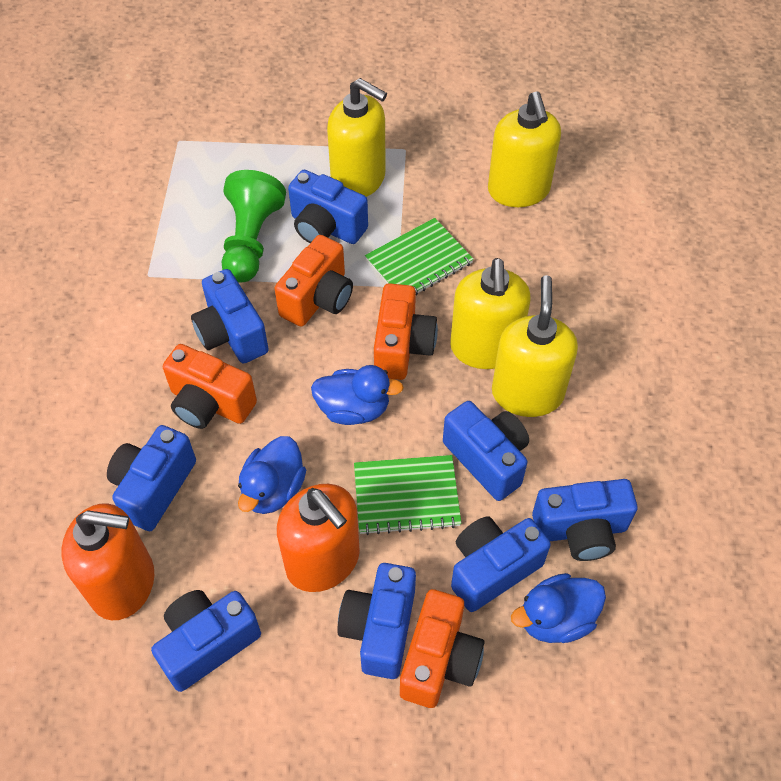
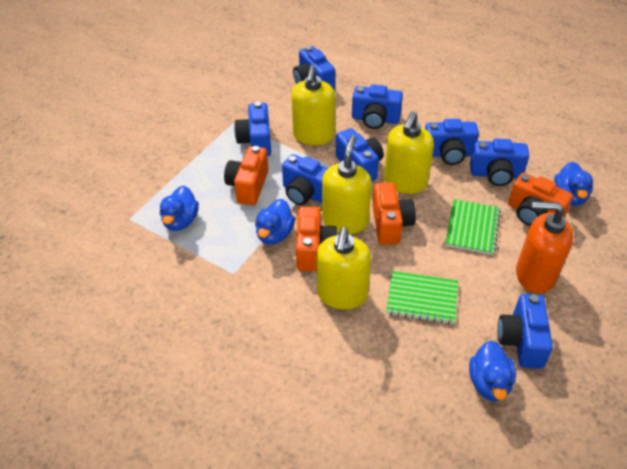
blue duck: 3 -> 4
green pawn: 1 -> 0
orange soap dispenser: 2 -> 1

